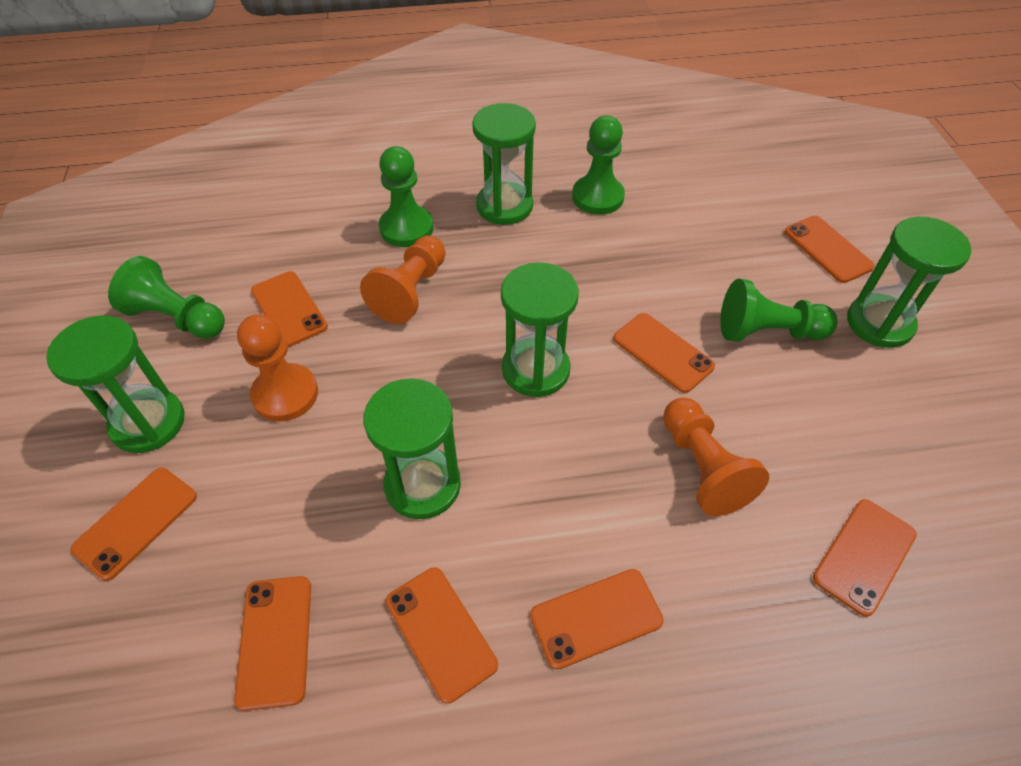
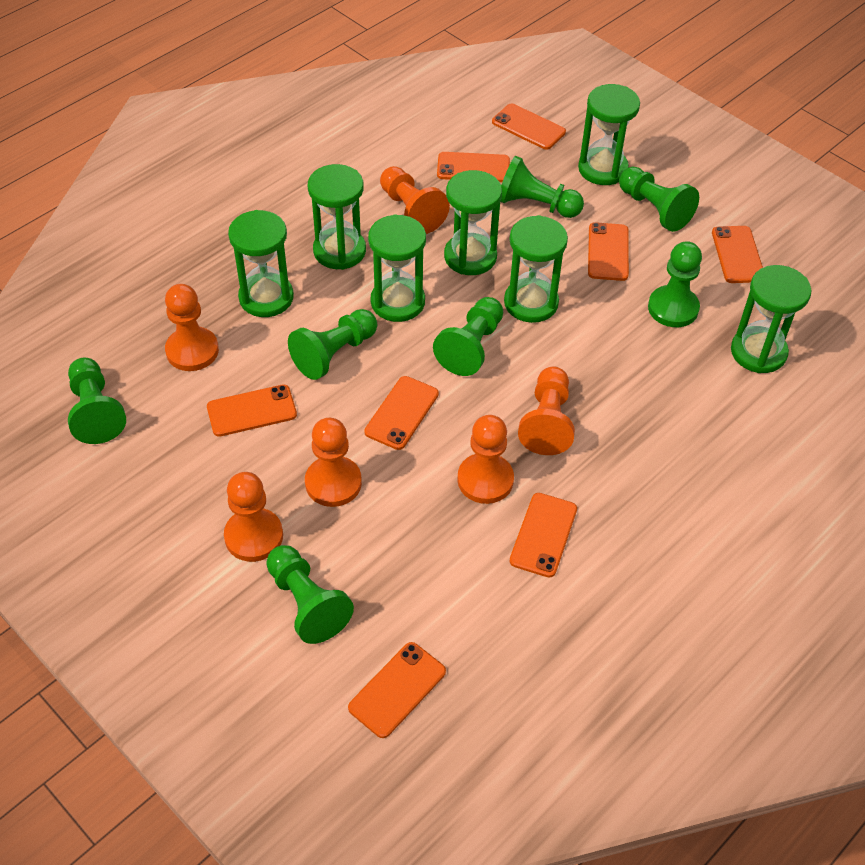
green hourglass: 5 -> 7
green pawn: 4 -> 7
orange pawn: 3 -> 6

